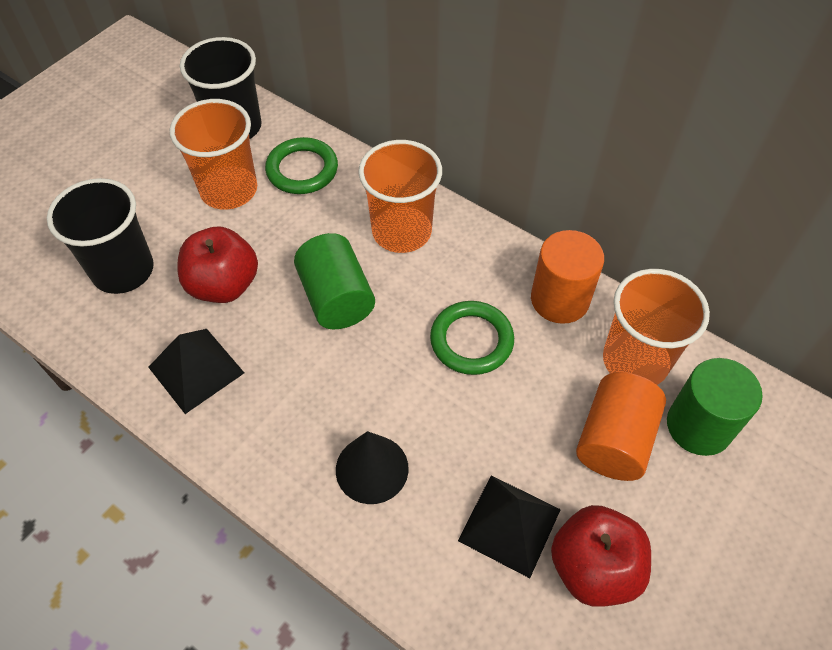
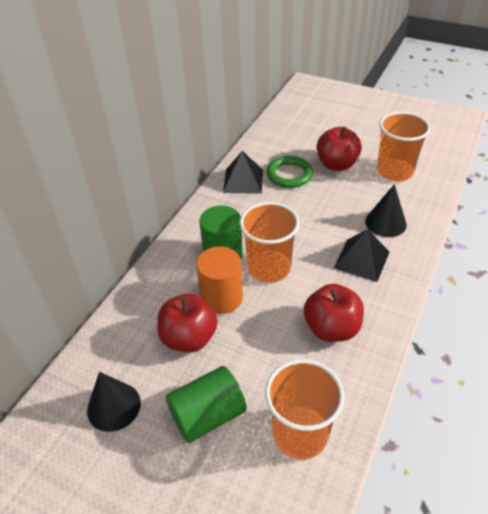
black cone: 1 -> 2
black cup: 2 -> 0
green ring: 2 -> 1
orange cylinder: 2 -> 1
red apple: 2 -> 3

